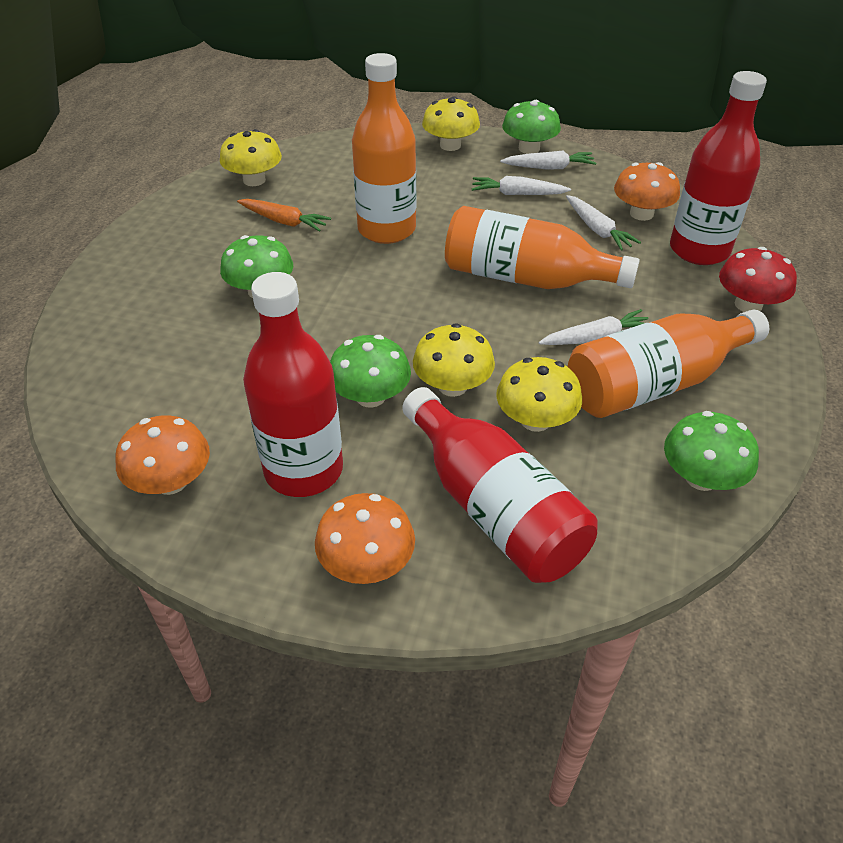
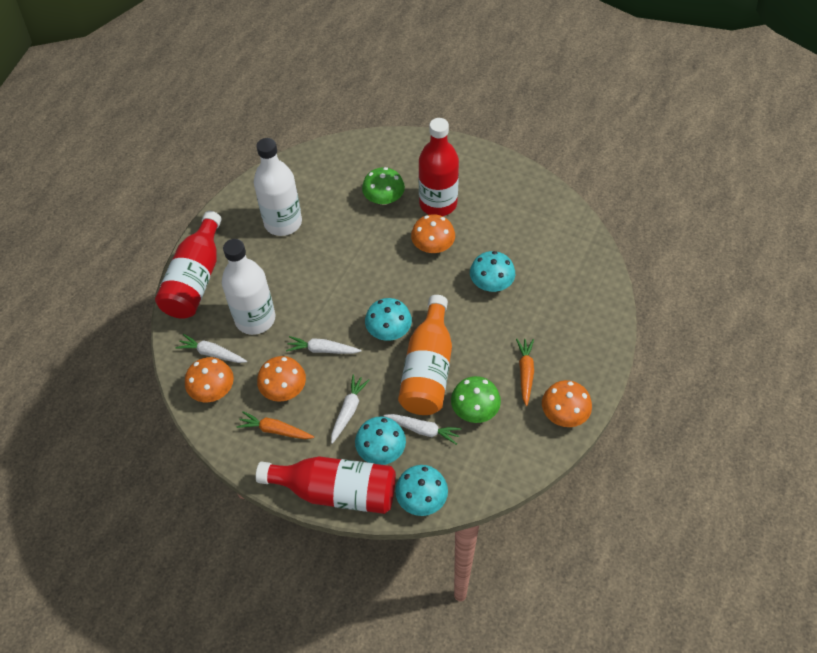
green mushroom: 4 -> 2
orange bottle: 3 -> 1
orange carrot: 1 -> 2
orange mushroom: 3 -> 4
red mushroom: 1 -> 0
turquoise mushroom: 0 -> 4
white bottle: 0 -> 2
yellow mushroom: 4 -> 0

